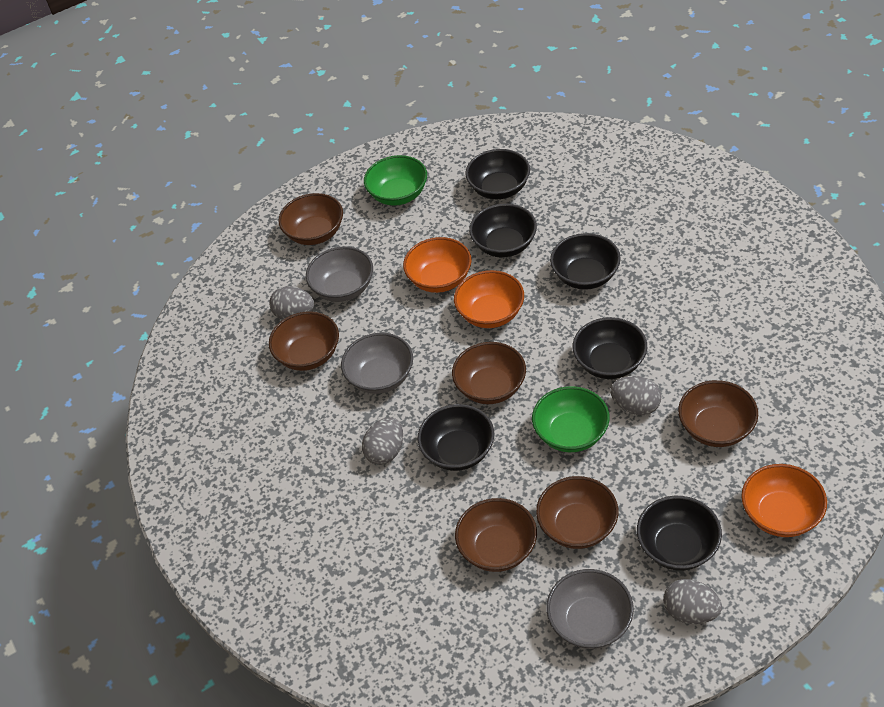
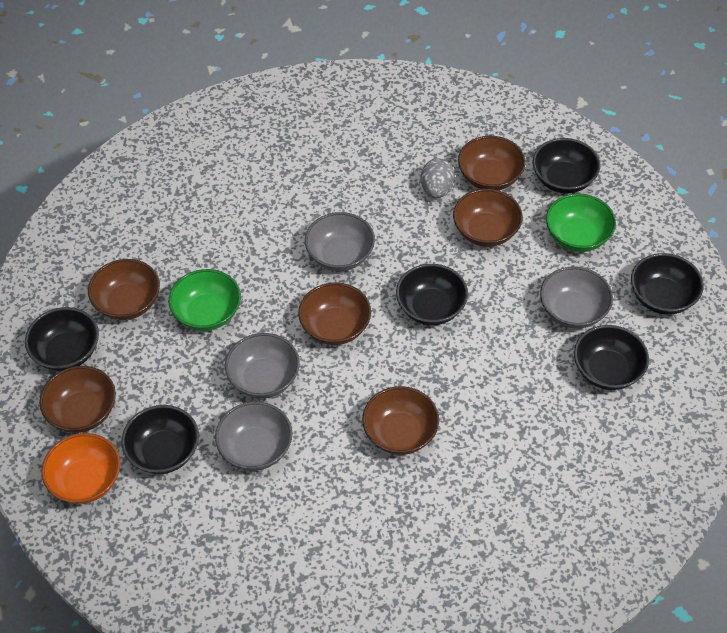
grey bowl: 3 -> 4
grey egg: 4 -> 1
orange bowl: 3 -> 1

